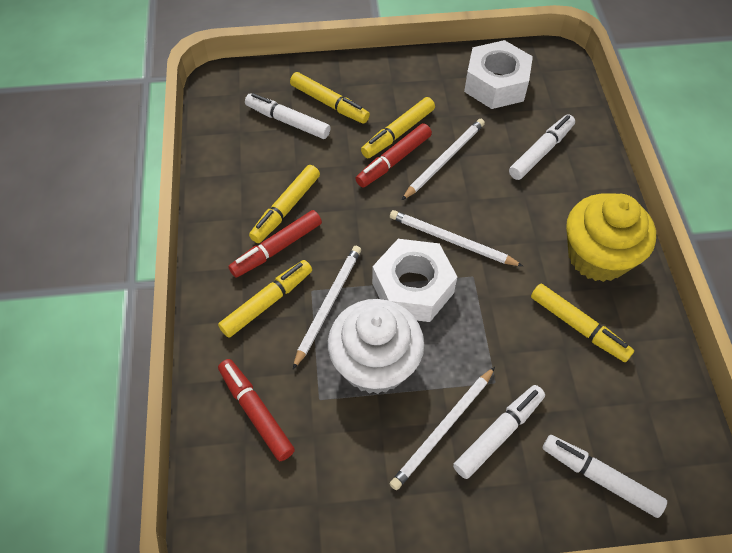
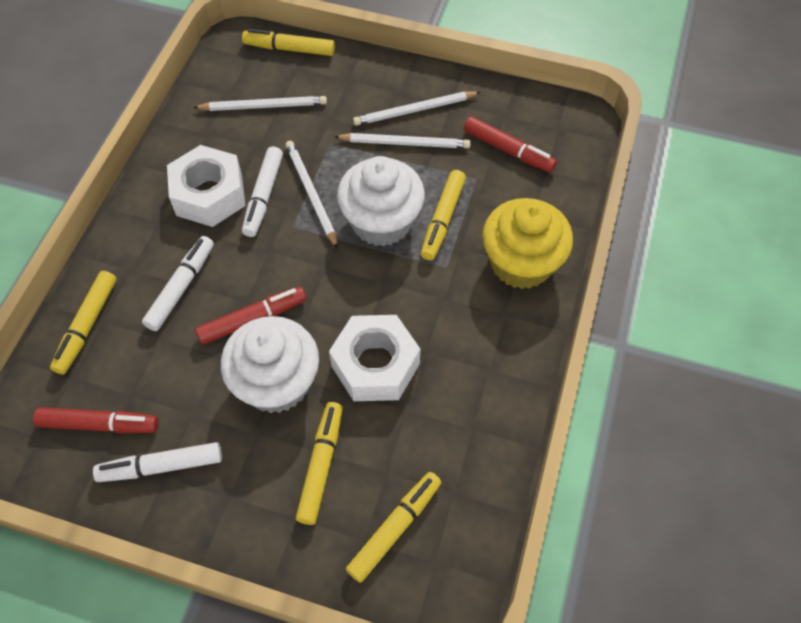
white cupcake: 1 -> 2
white marker: 4 -> 3

